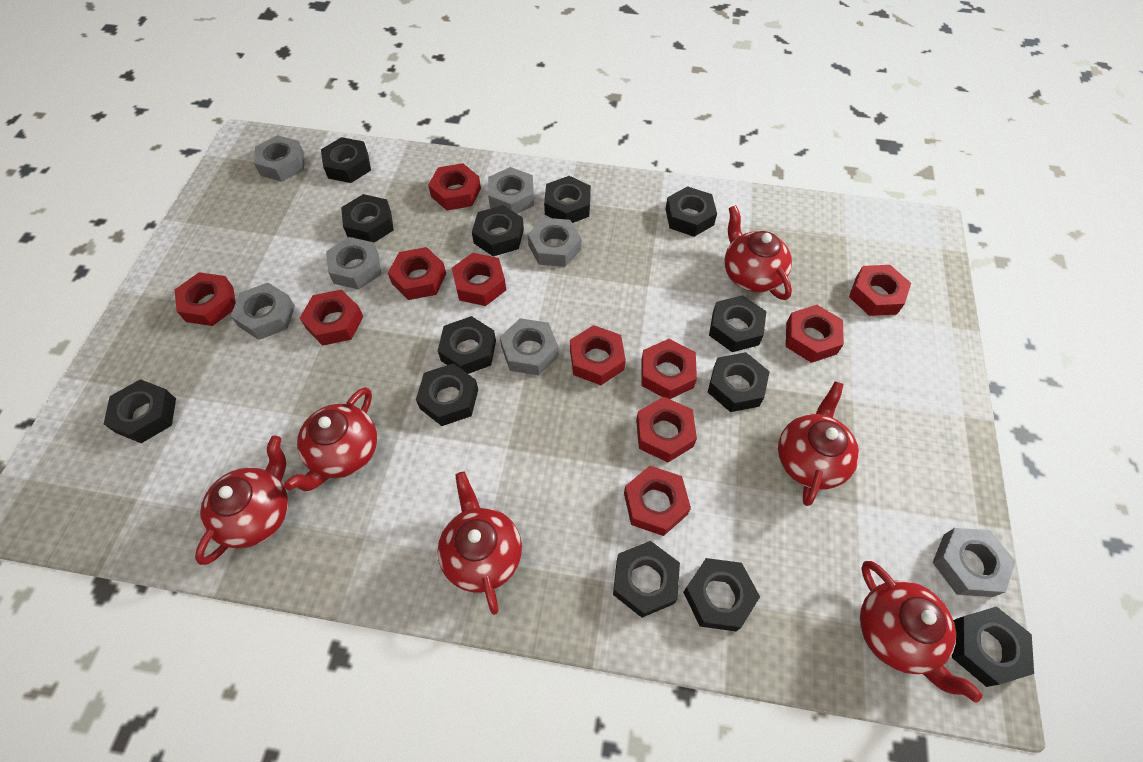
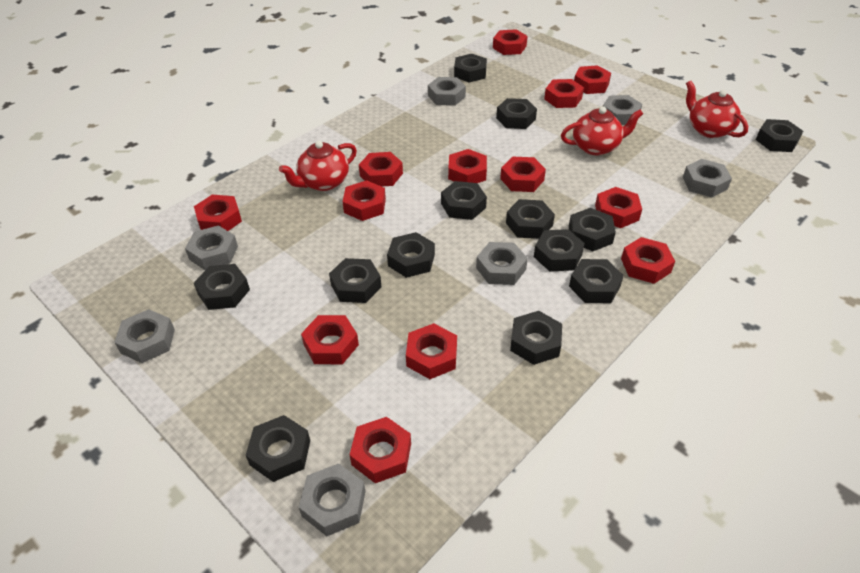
red nut: 11 -> 13
red teapot: 6 -> 3

